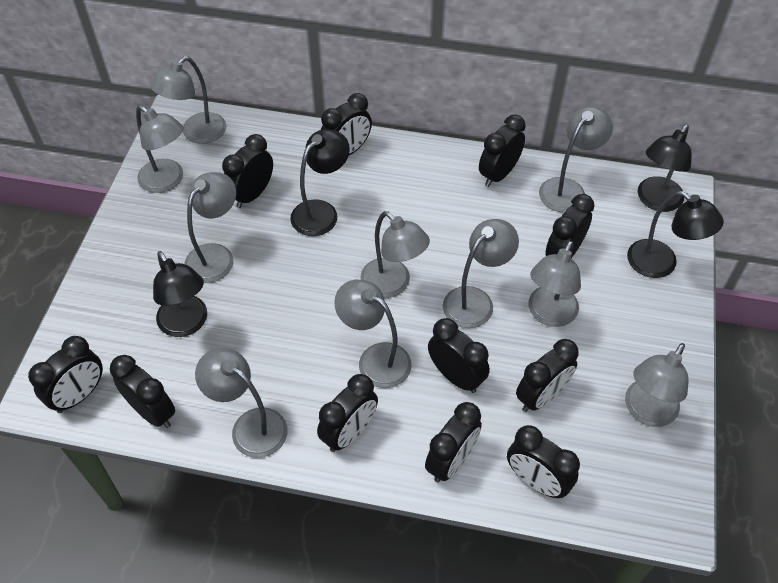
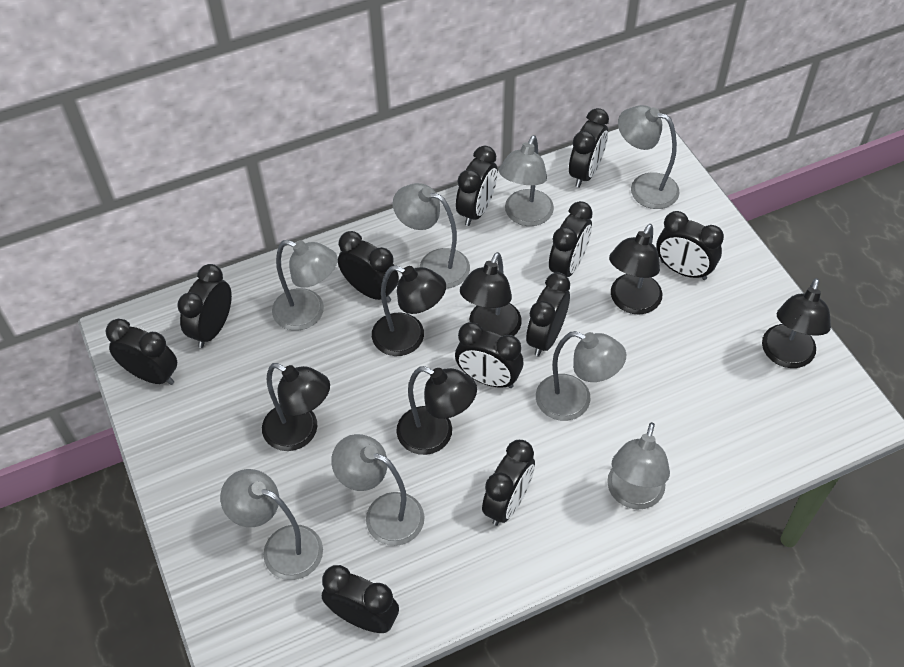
black lamp: 4 -> 6
grey lamp: 10 -> 8

